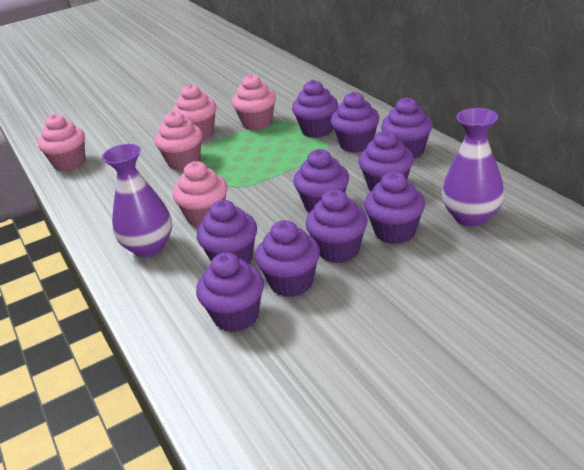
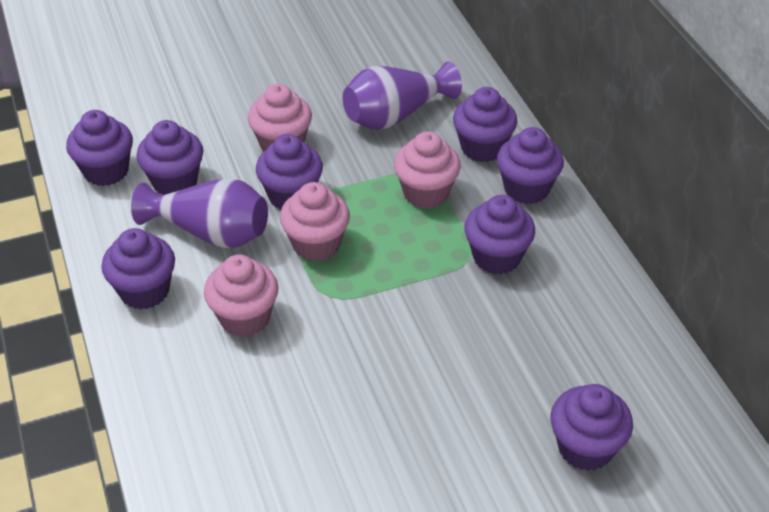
pink cupcake: 5 -> 4
purple cupcake: 10 -> 8

